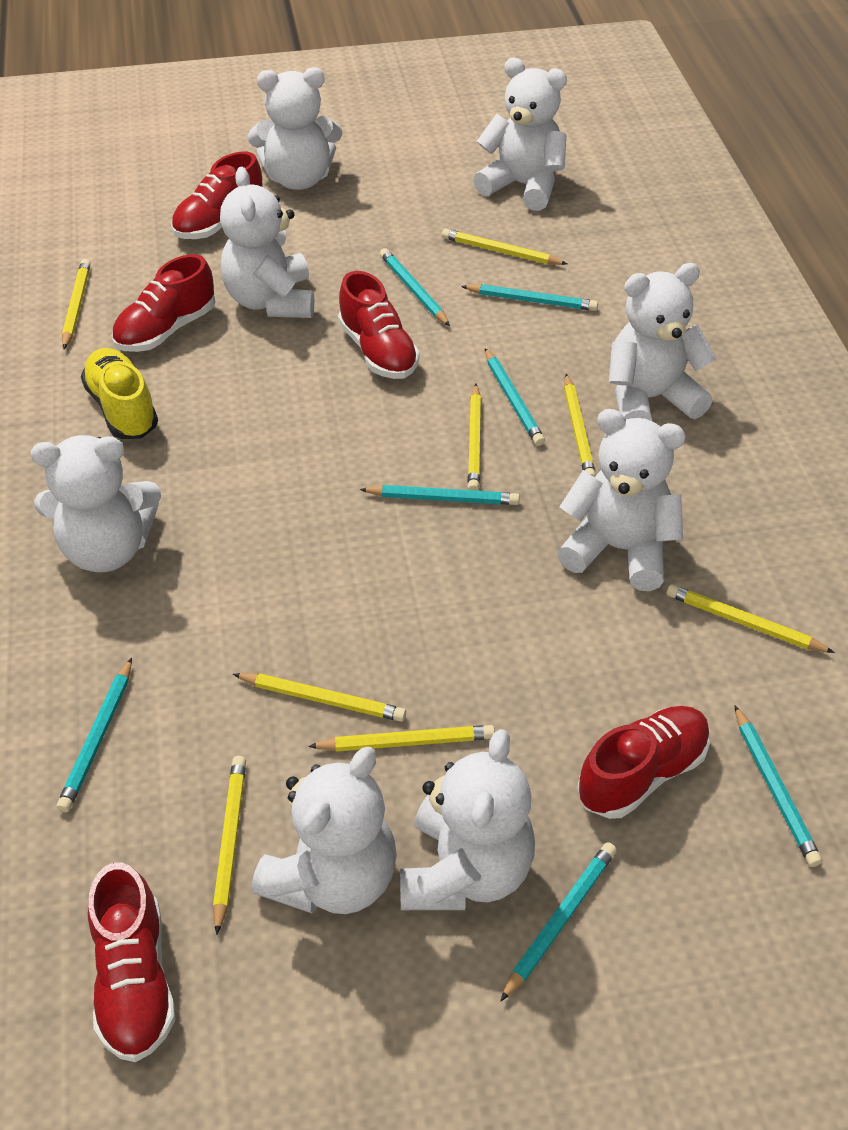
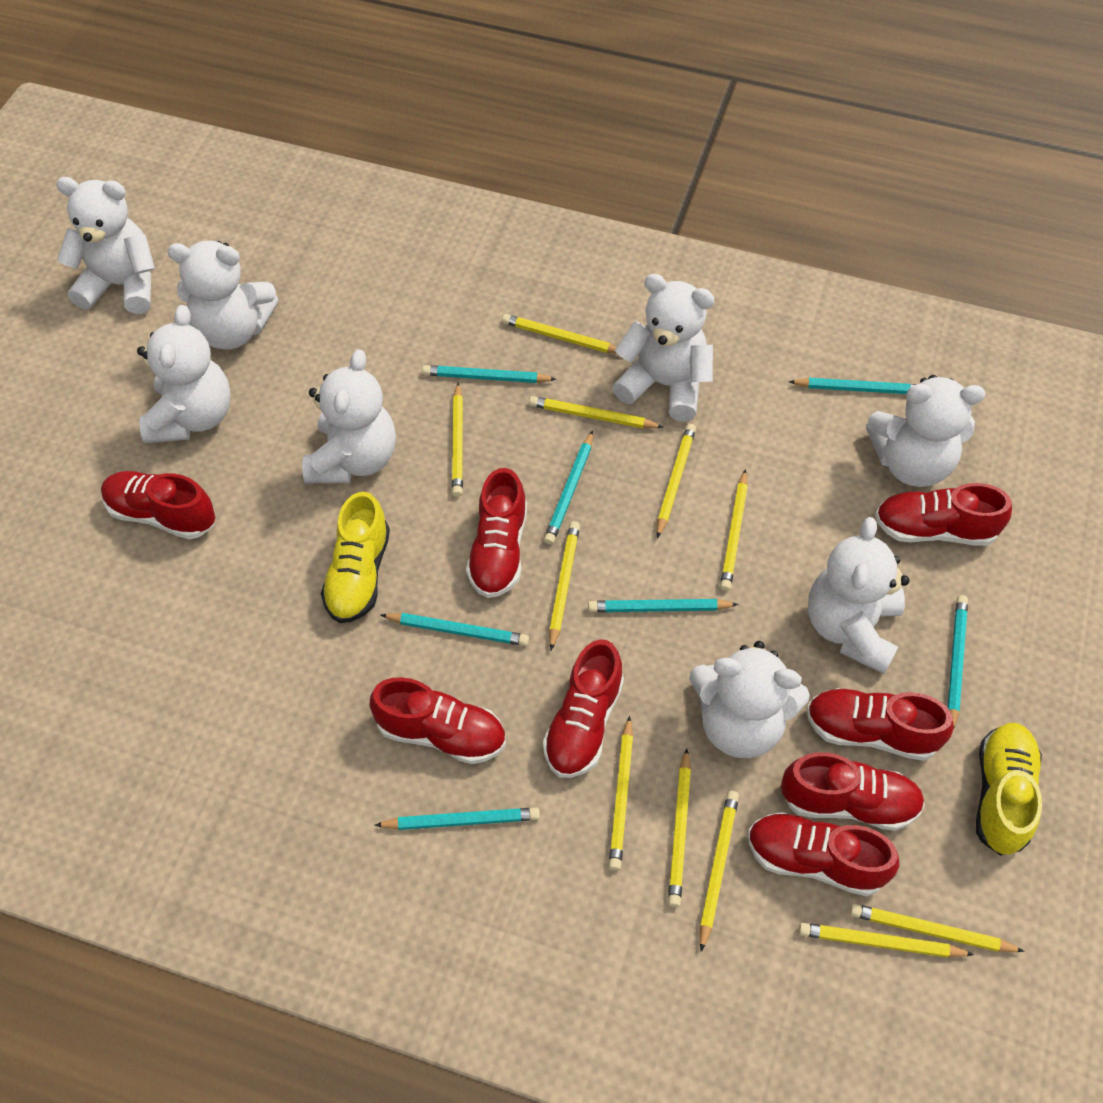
red shoe: 5 -> 8
yellow pencil: 8 -> 11
yellow shoe: 1 -> 2

